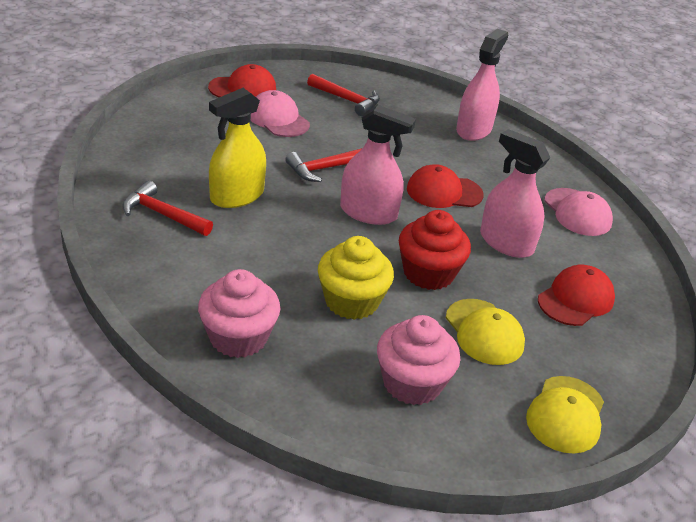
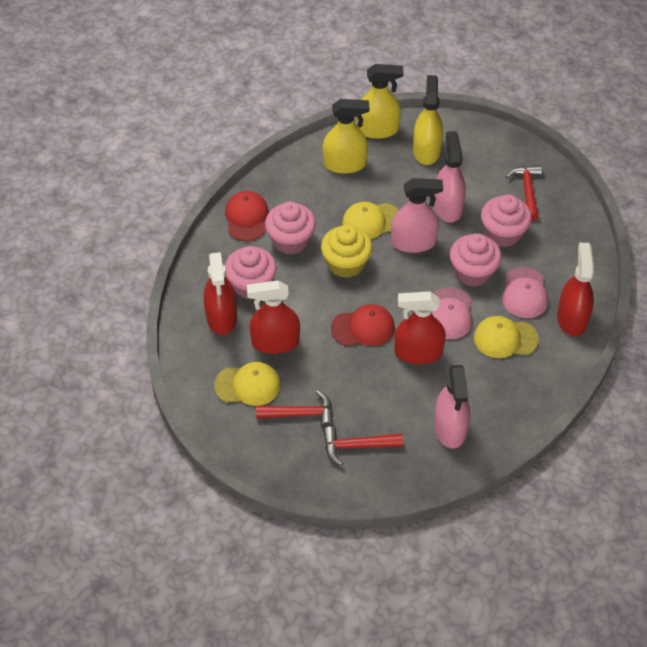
pink cupcake: 2 -> 4
red cap: 3 -> 2
red cupcake: 1 -> 0
red spray bottle: 0 -> 4
yellow cap: 2 -> 3
yellow spray bottle: 1 -> 3

